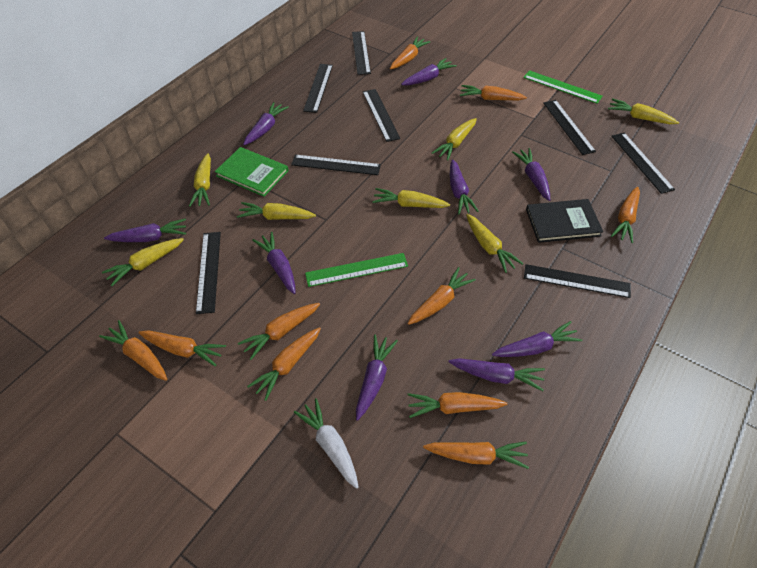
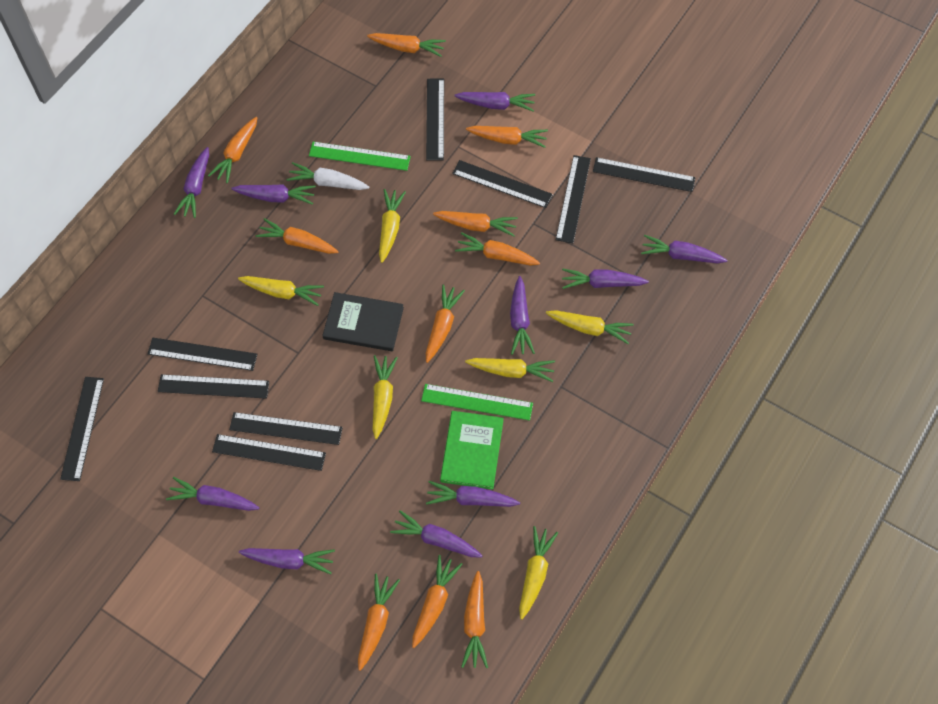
black ruler: 8 -> 9
purple carrot: 9 -> 10
yellow carrot: 7 -> 6

